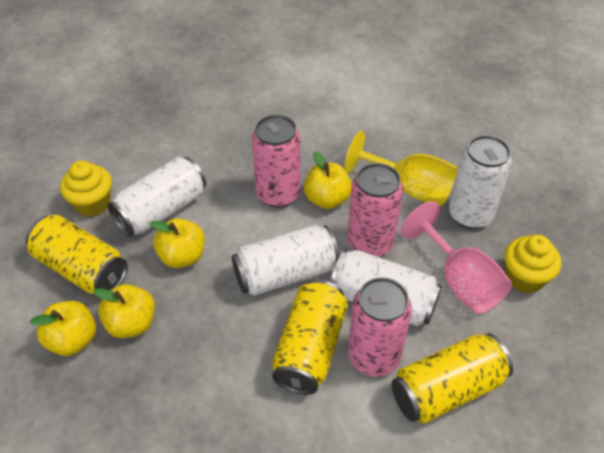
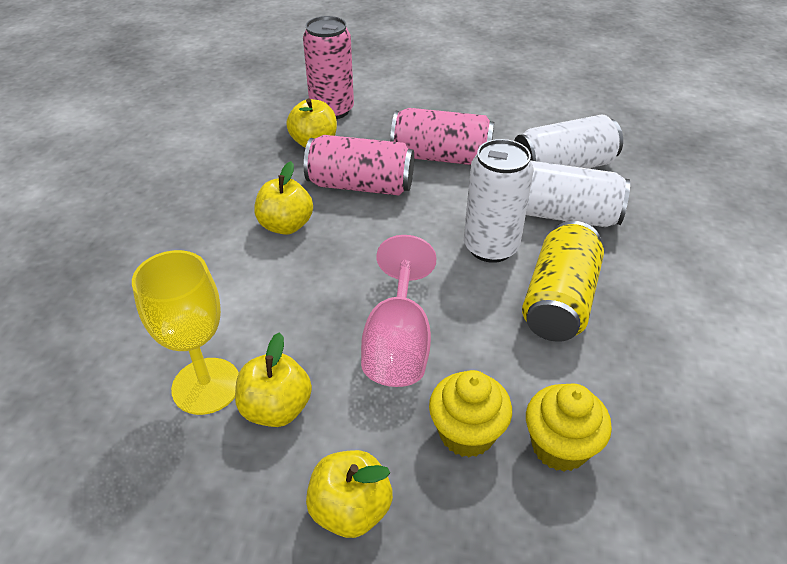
white can: 4 -> 3
yellow can: 3 -> 1

